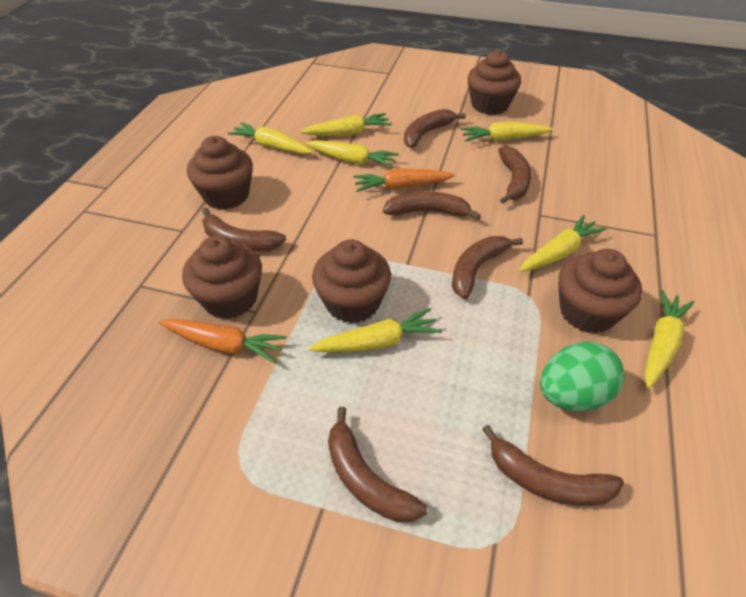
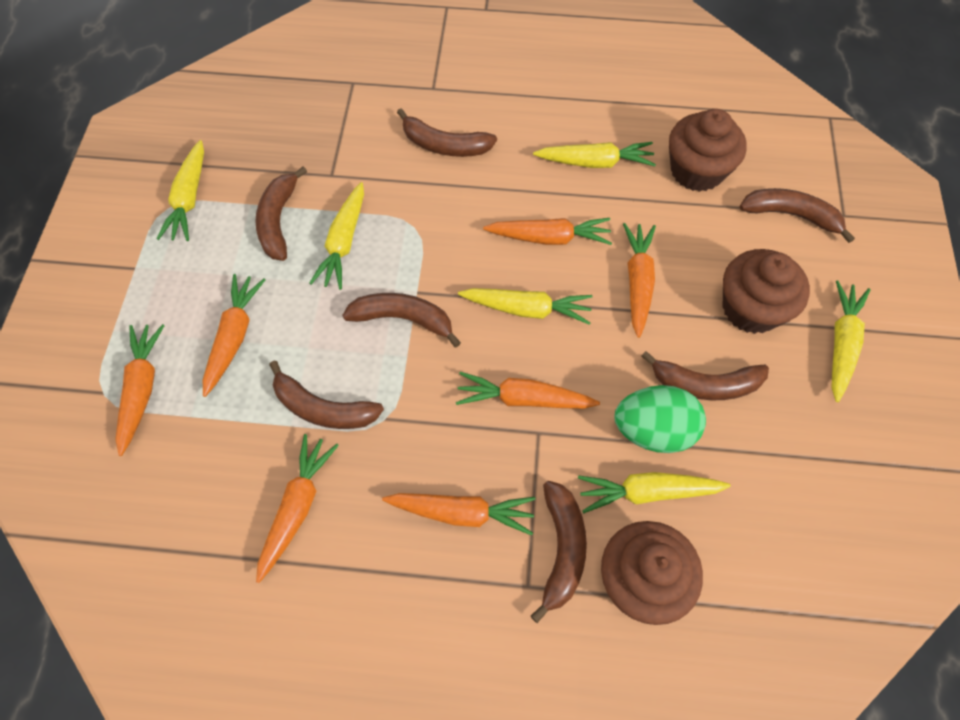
brown cupcake: 5 -> 3
orange carrot: 2 -> 7
yellow carrot: 7 -> 6

